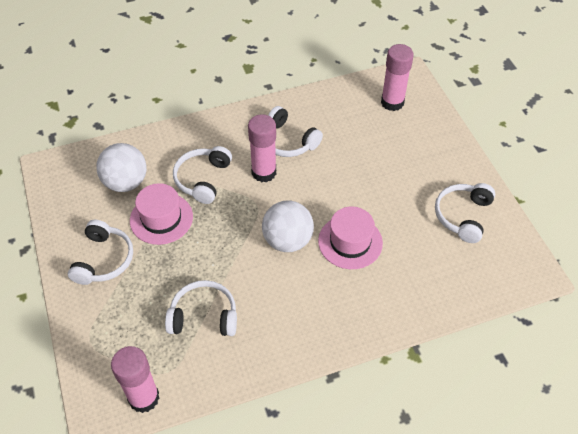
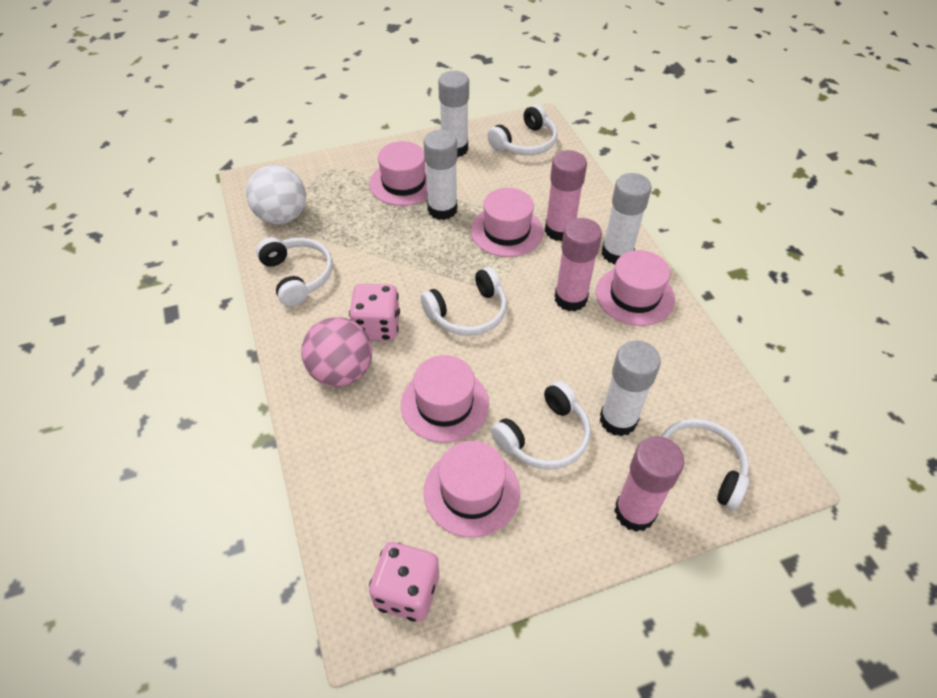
pink ball: 0 -> 1
pink dice: 0 -> 2
pink hat: 2 -> 5
white ball: 2 -> 1
white glue stick: 0 -> 4

